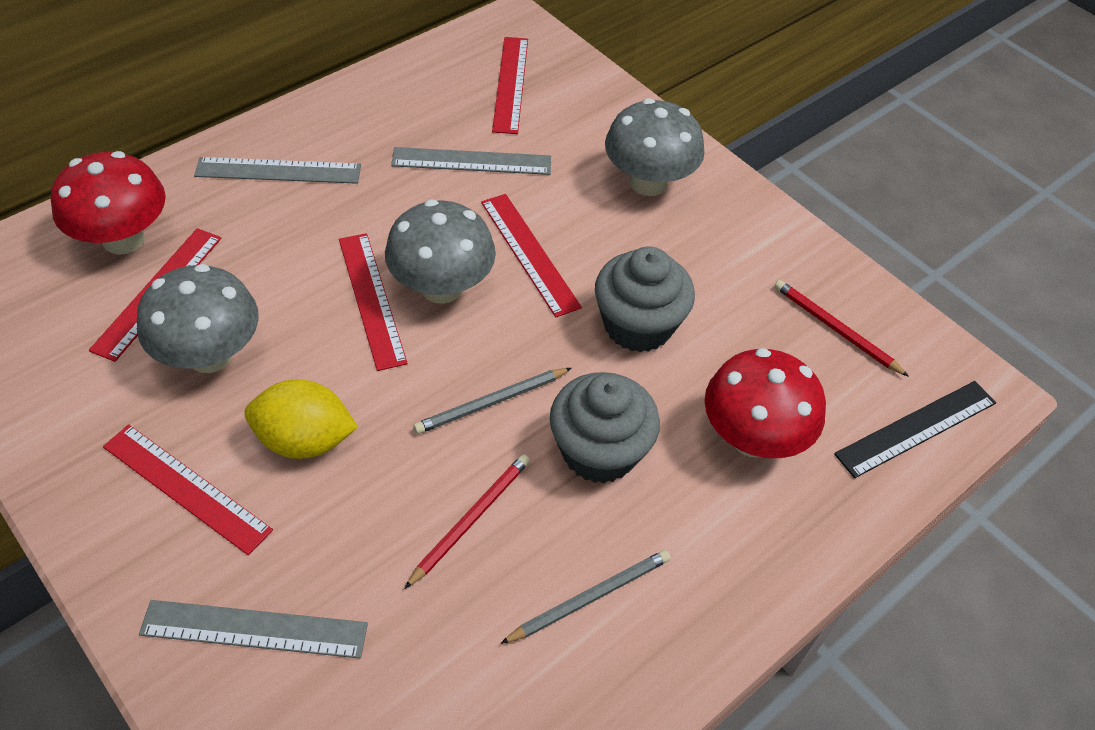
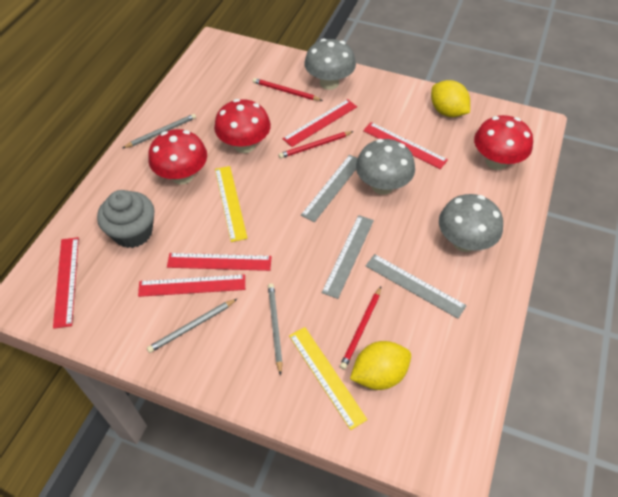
black ruler: 1 -> 0
grey cupcake: 2 -> 1
grey pencil: 2 -> 3
red mushroom: 2 -> 3
red pencil: 2 -> 3
yellow lemon: 1 -> 2
yellow ruler: 0 -> 2

